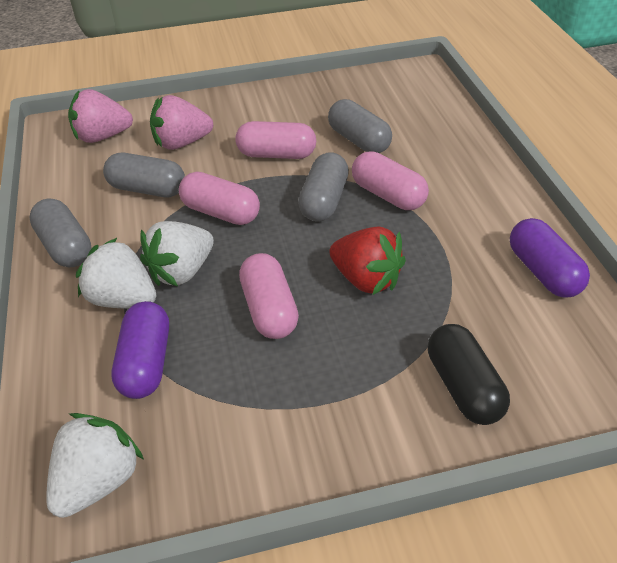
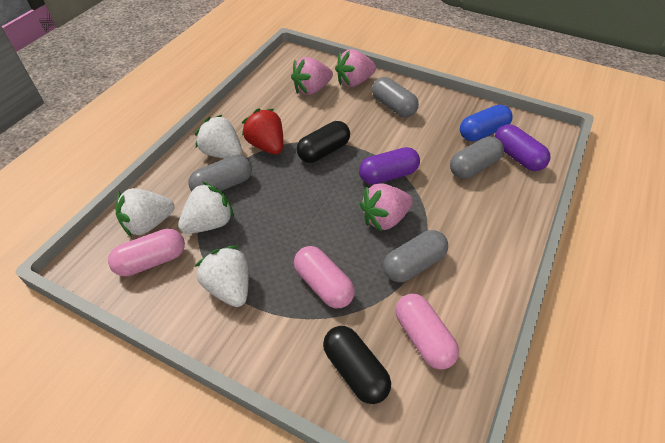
black capsule: 1 -> 2
blue capsule: 0 -> 1
pink capsule: 4 -> 3
pink strawberry: 2 -> 3
white strawberry: 3 -> 4

